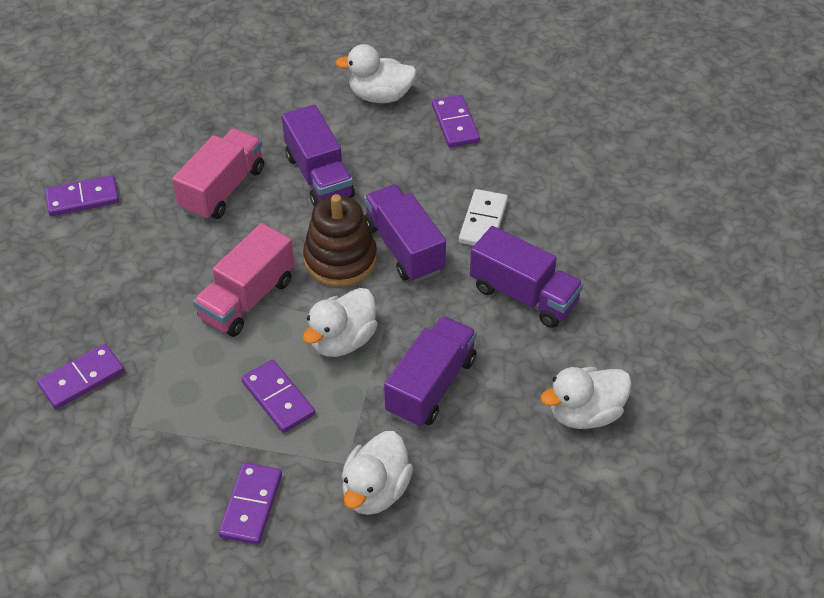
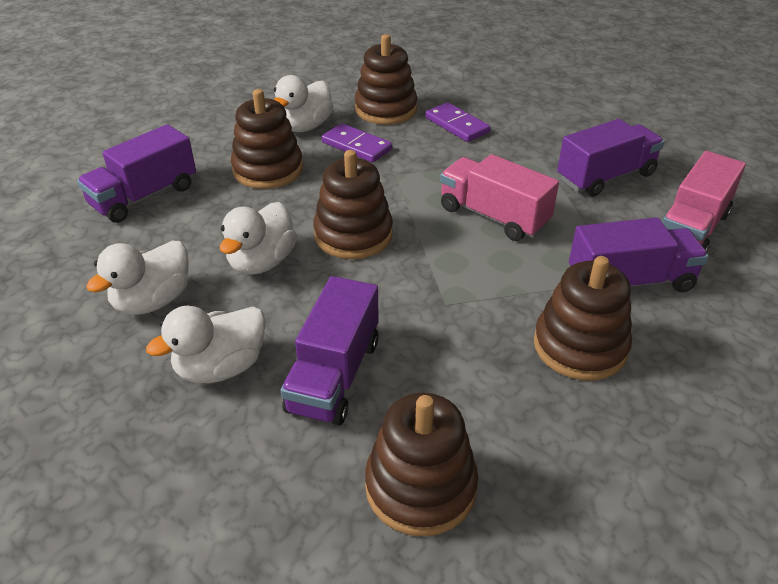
brown stacking toy: 1 -> 5
purple domino: 5 -> 2
white domino: 1 -> 0

